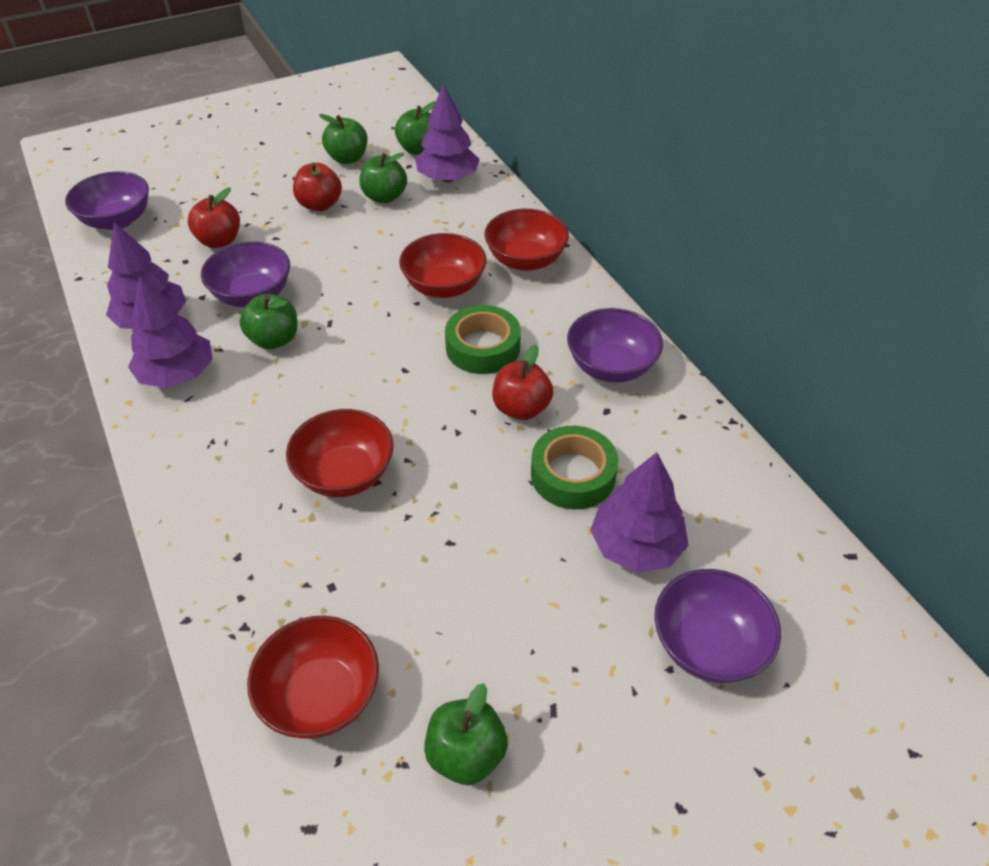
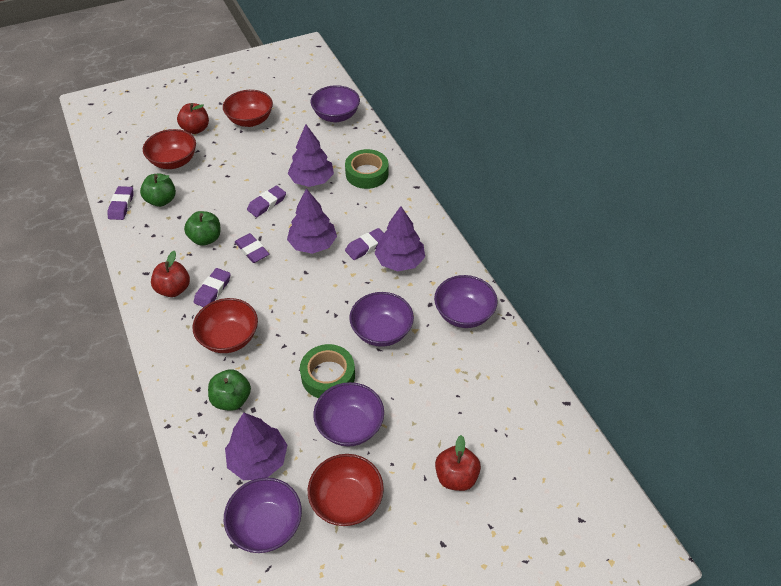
green apple: 5 -> 3
purple bowl: 4 -> 5
purple eraser: 0 -> 5

